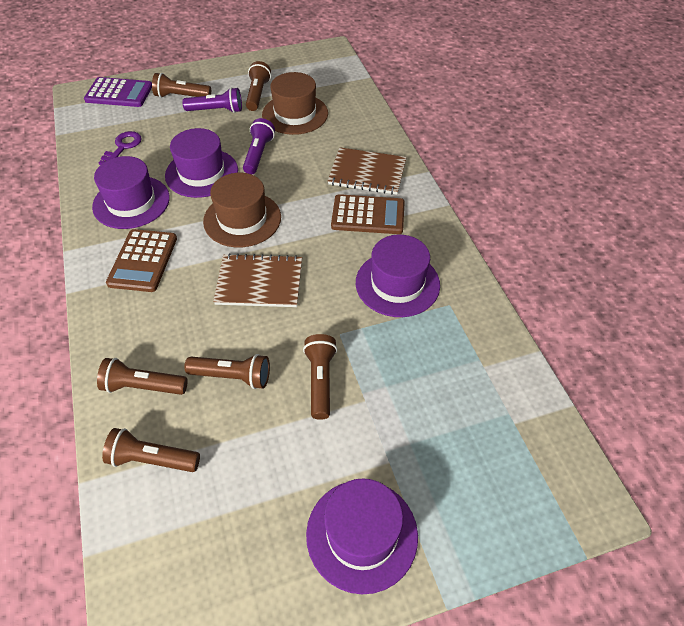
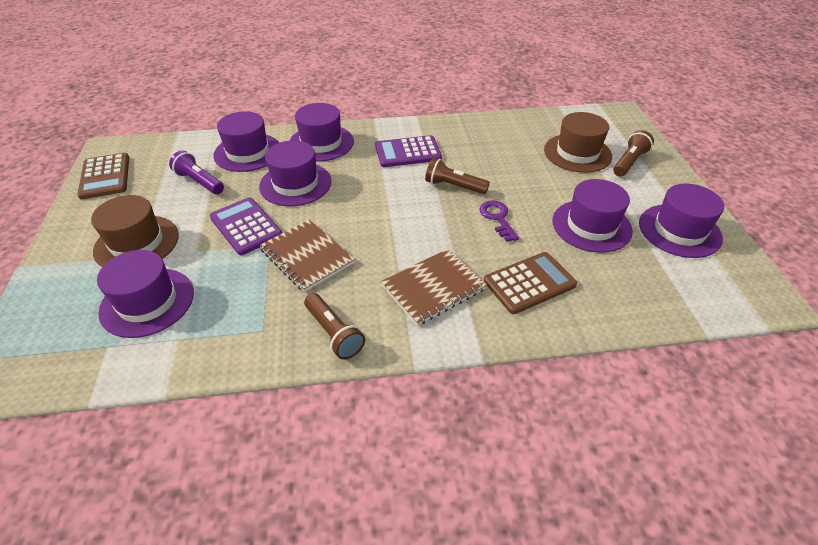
brown flashlight: 6 -> 3
purple calculator: 1 -> 2
purple flashlight: 2 -> 1
purple hat: 4 -> 6

